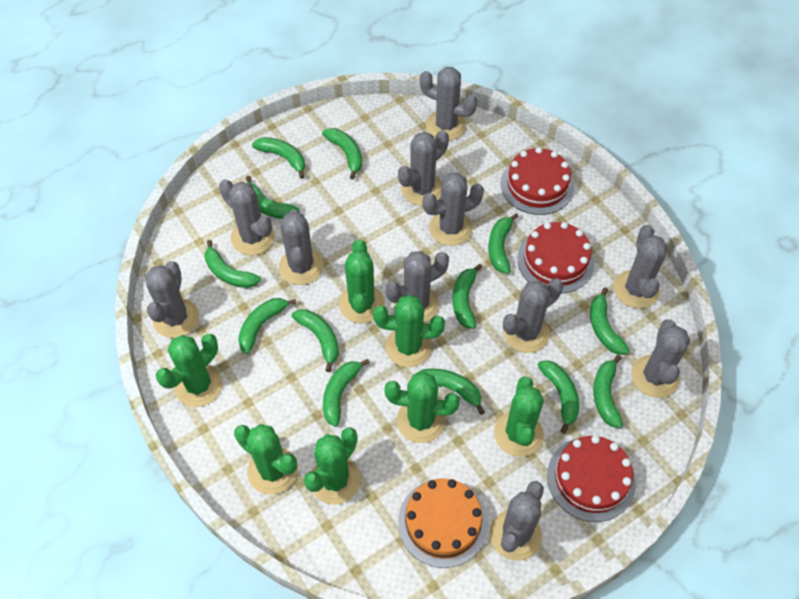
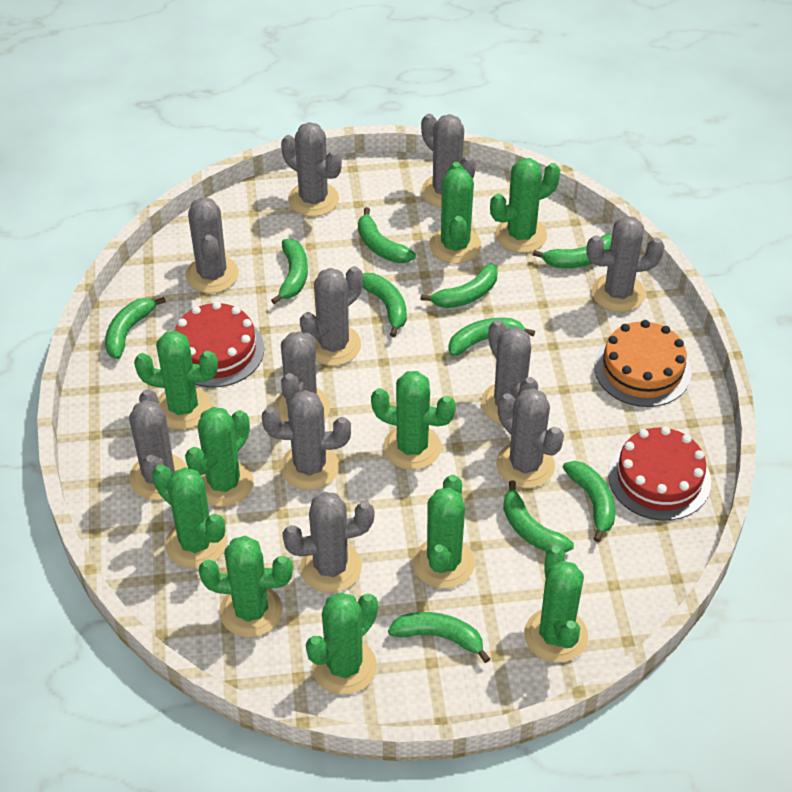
green banana: 13 -> 10
green cactus: 7 -> 10
red cake: 3 -> 2

